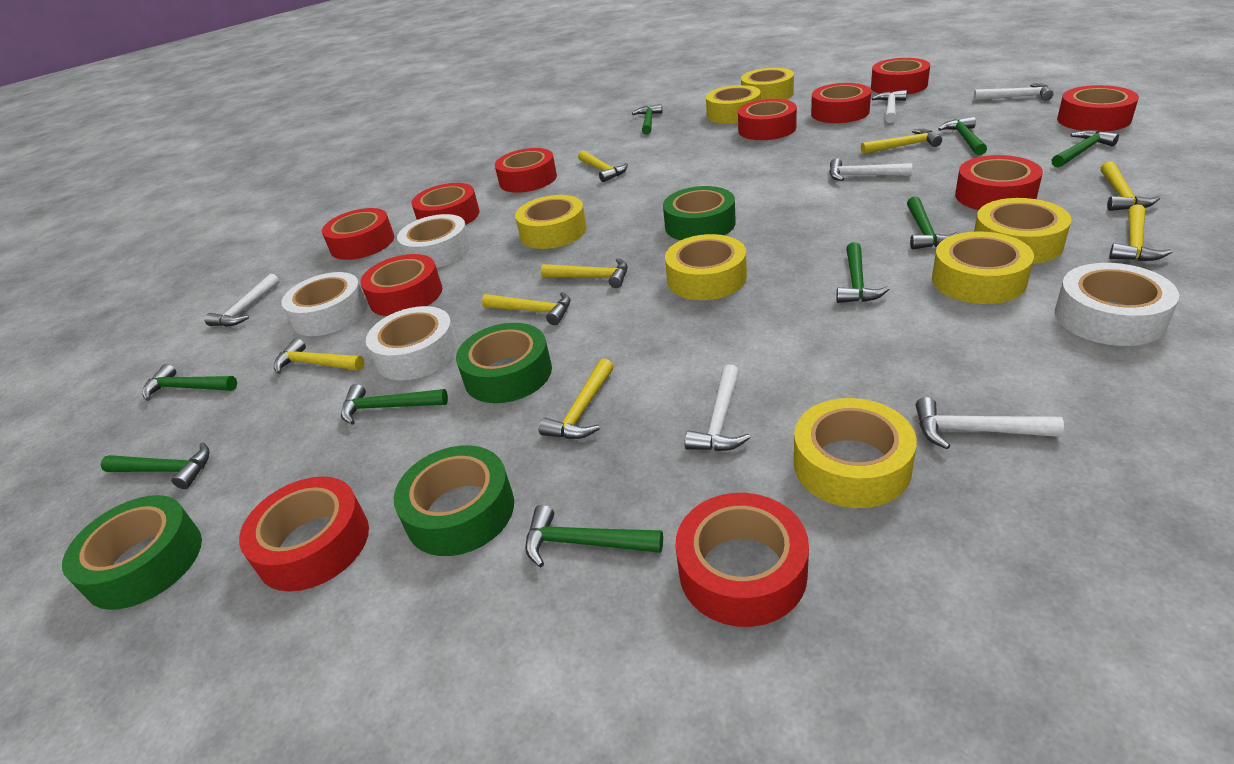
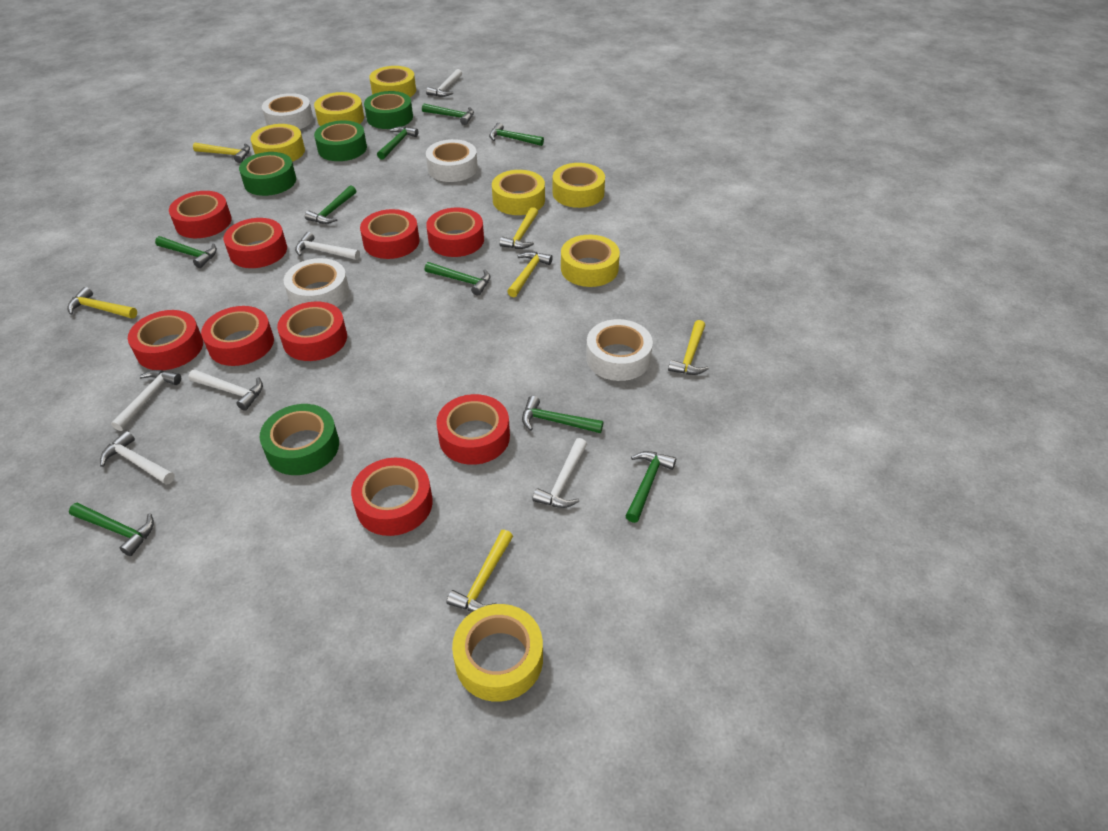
red tape: 11 -> 9
yellow hammer: 8 -> 6

